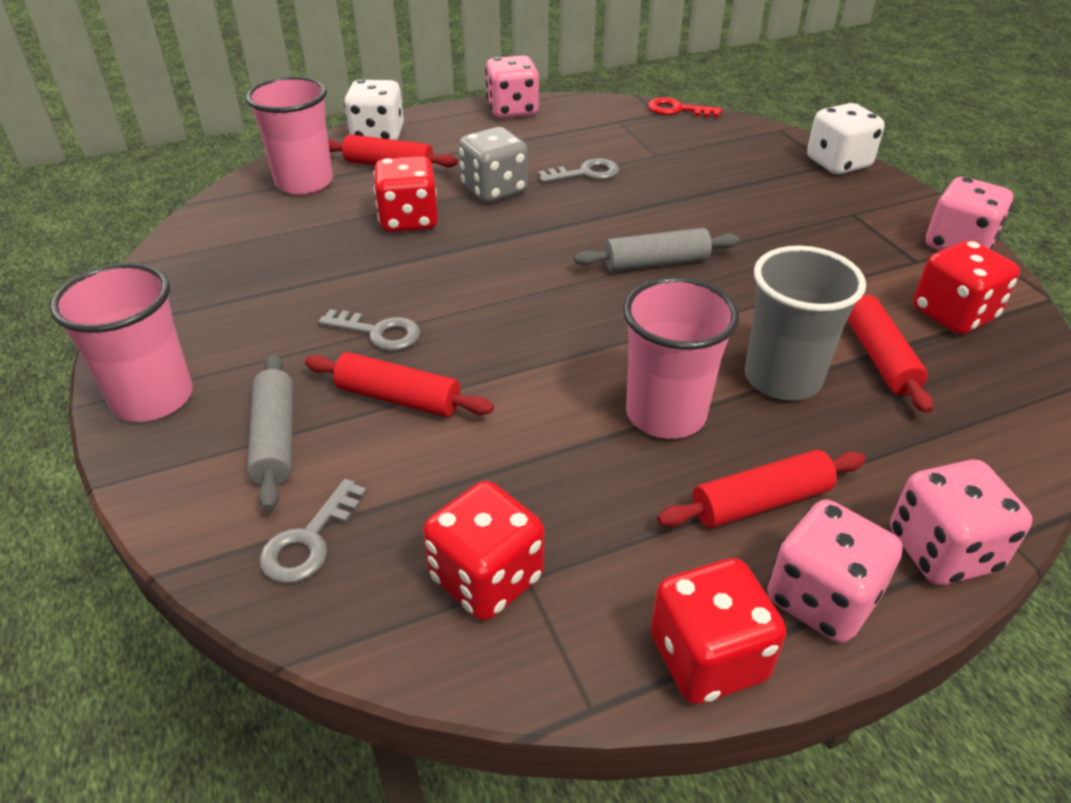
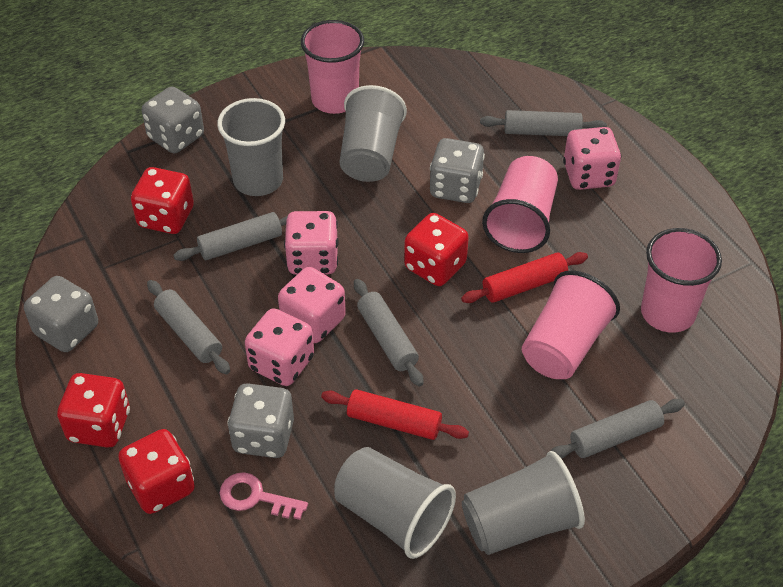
grey cup: 1 -> 4
grey dice: 1 -> 4
grey key: 3 -> 0
grey rolling pin: 2 -> 5
pink cup: 3 -> 4
pink key: 0 -> 1
red key: 1 -> 0
red rolling pin: 4 -> 2
white dice: 2 -> 0

